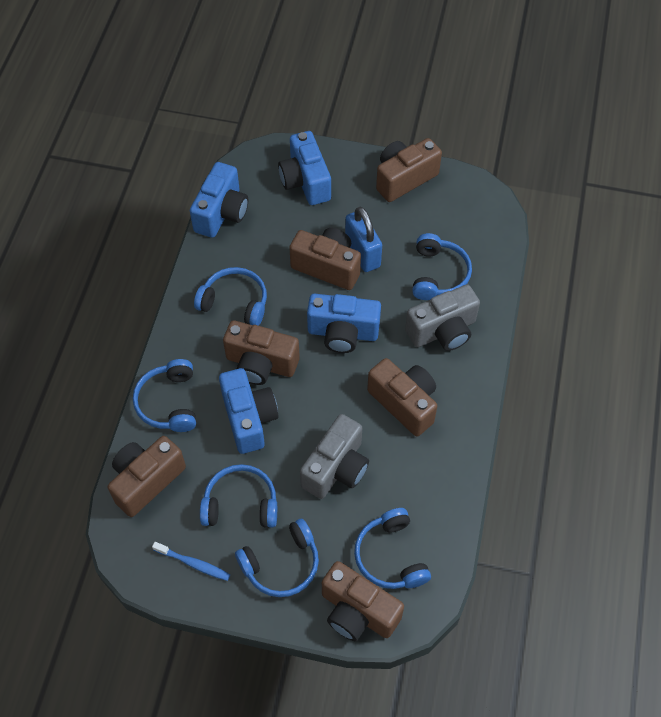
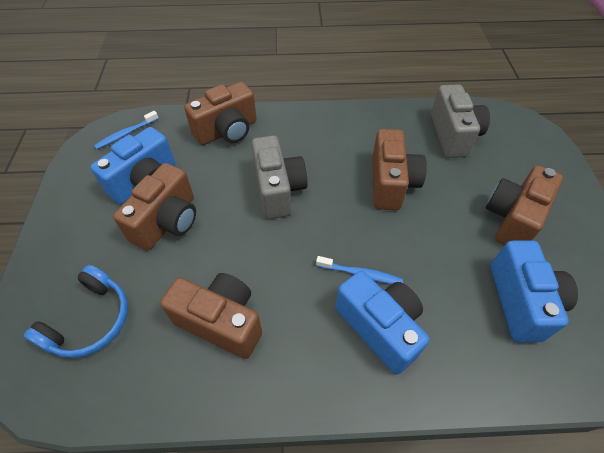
blue camera: 4 -> 3
blue headphones: 6 -> 1
blue padlock: 1 -> 0
blue toothbrush: 1 -> 2
brown camera: 6 -> 5

